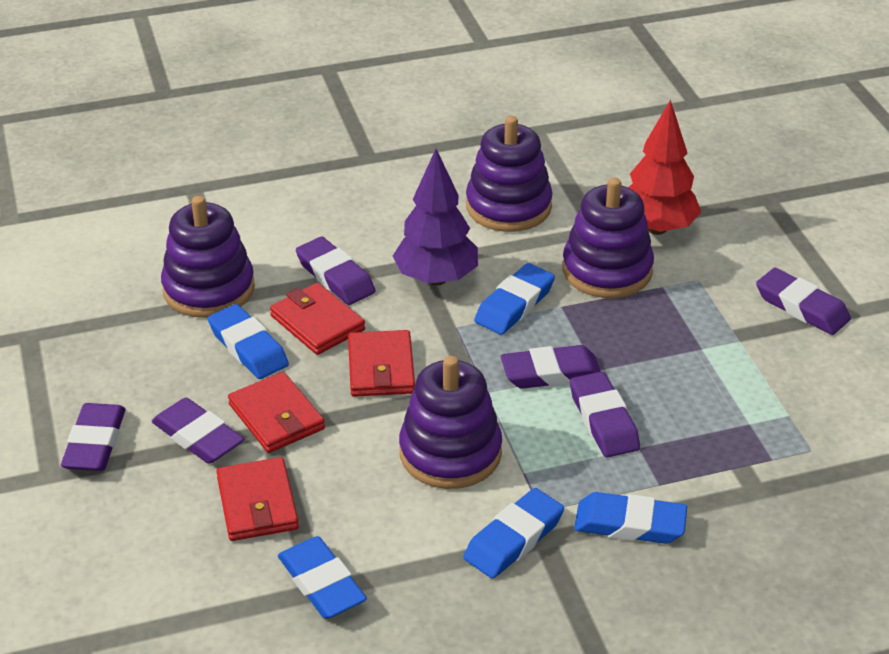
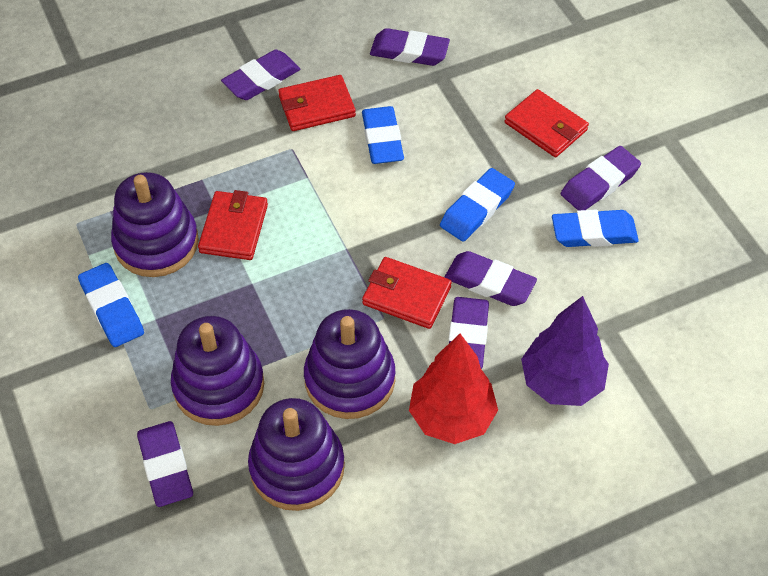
blue eraser: 5 -> 4

